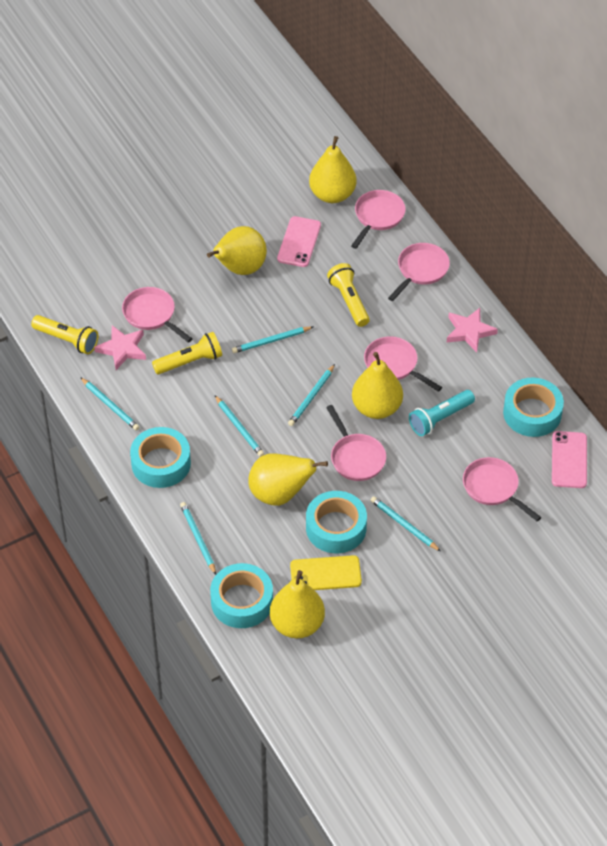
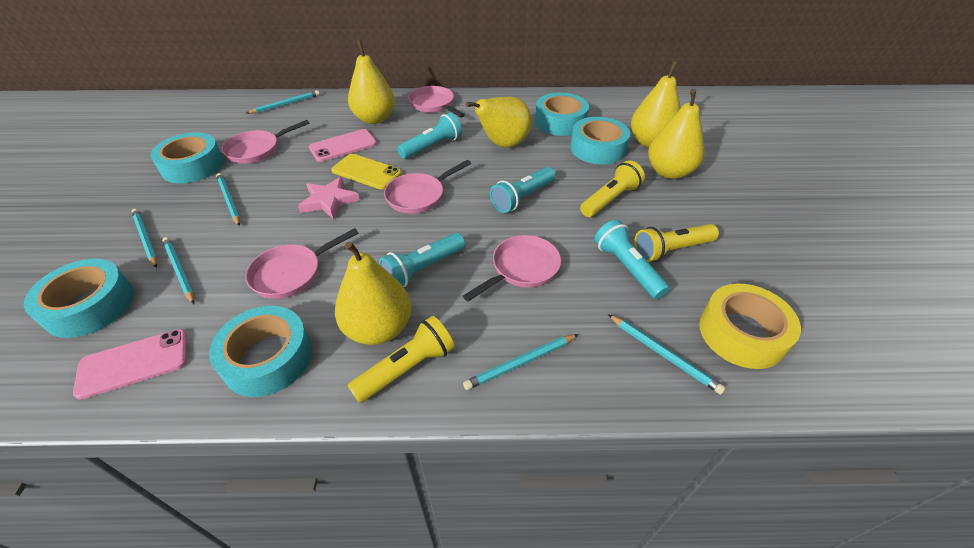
pink pan: 6 -> 5
pink star: 2 -> 1
turquoise flashlight: 1 -> 4
turquoise tape: 4 -> 5
yellow tape: 0 -> 1

